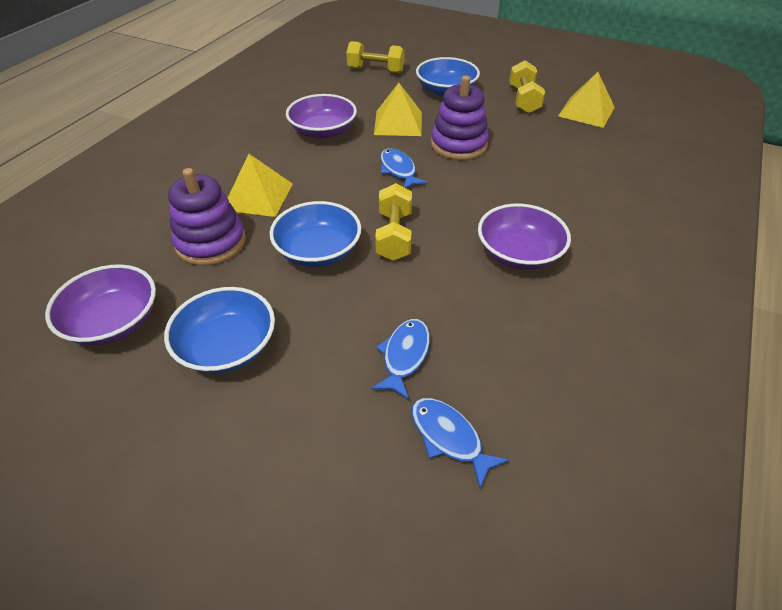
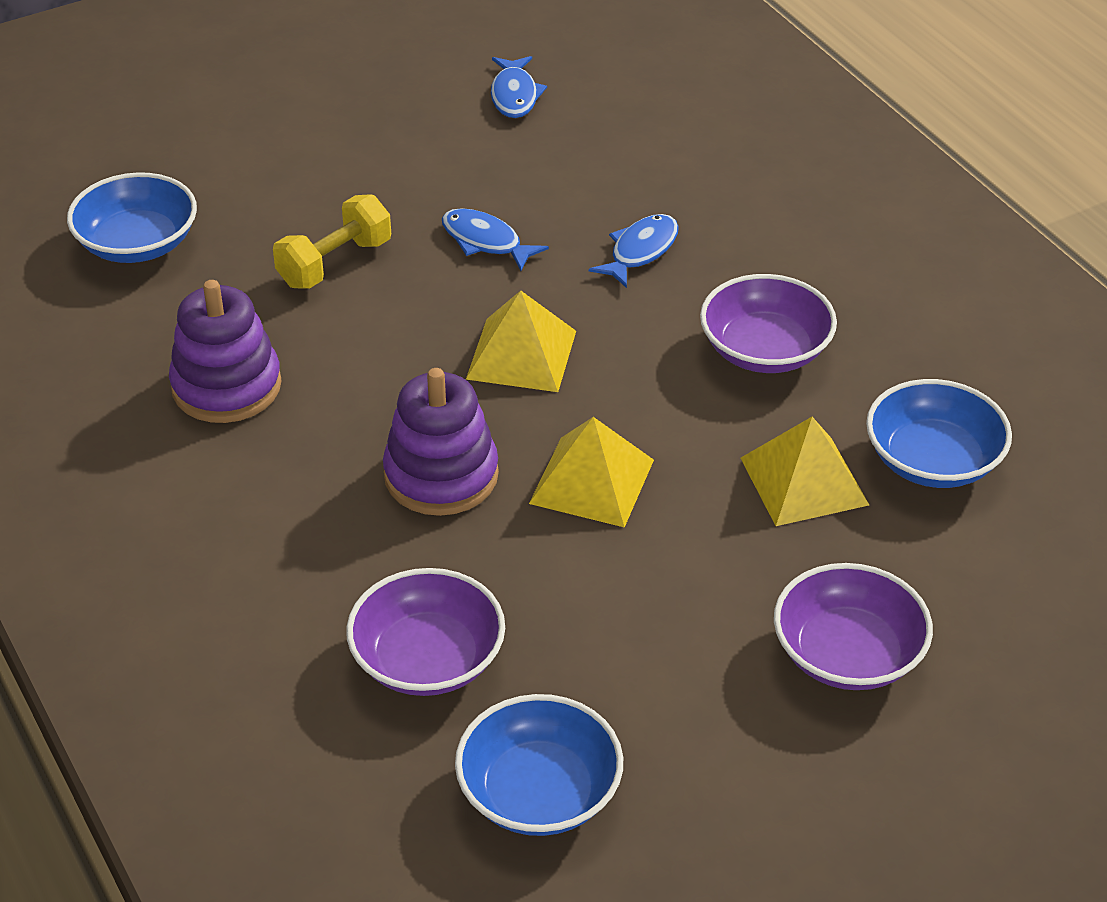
yellow dumbbell: 3 -> 1

